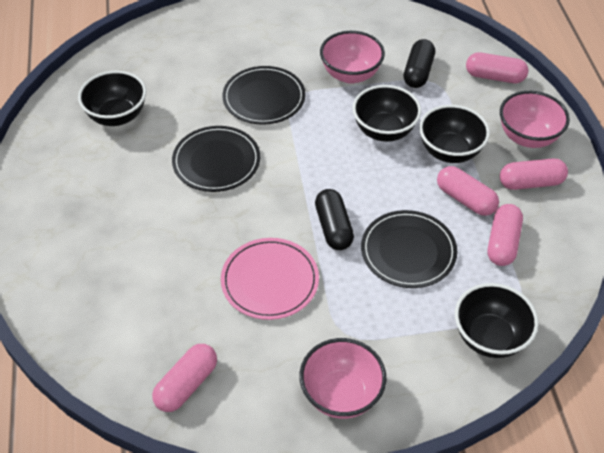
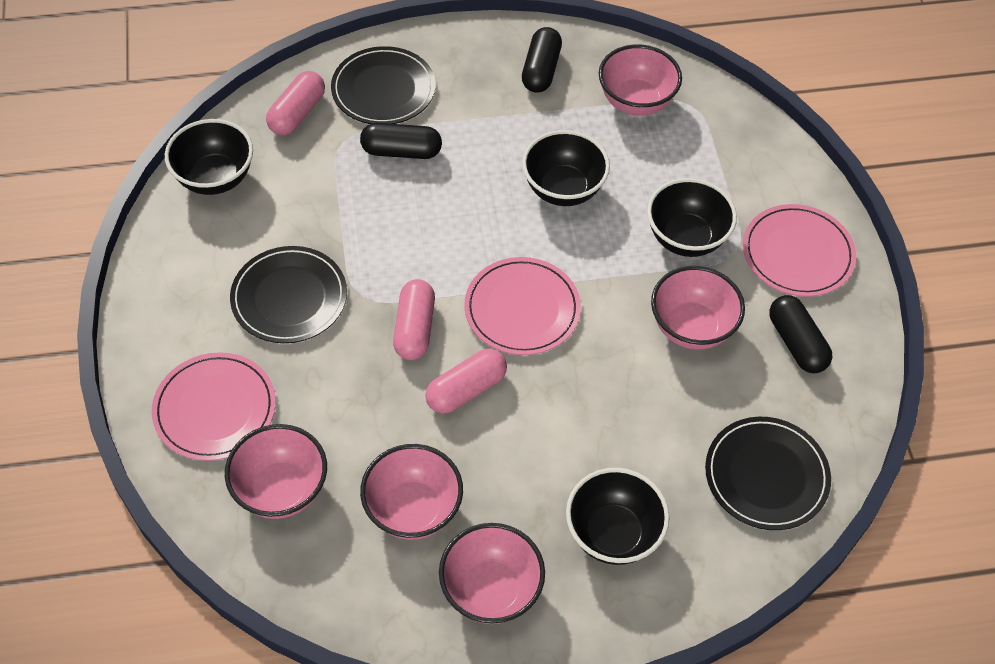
black capsule: 2 -> 3
pink bowl: 3 -> 5
pink capsule: 5 -> 3
pink plate: 1 -> 3

